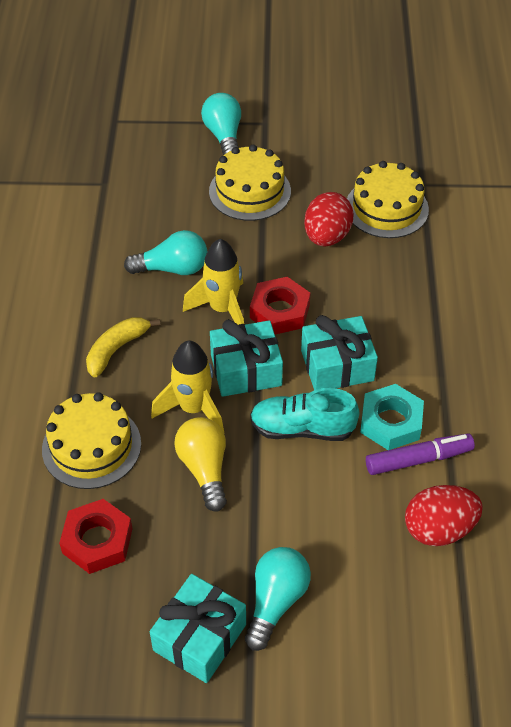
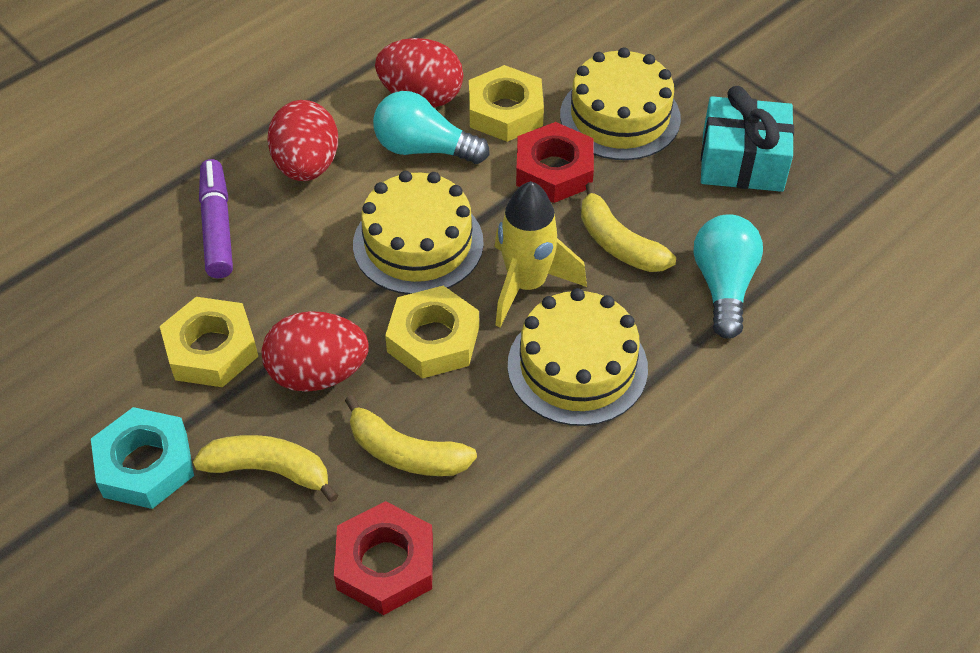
red egg: 2 -> 3
turquoise gift: 3 -> 1
turquoise light bulb: 3 -> 2
turquoise shoe: 1 -> 0
yellow banana: 1 -> 3
yellow light bulb: 1 -> 0
yellow nut: 0 -> 3
yellow rocket: 2 -> 1

